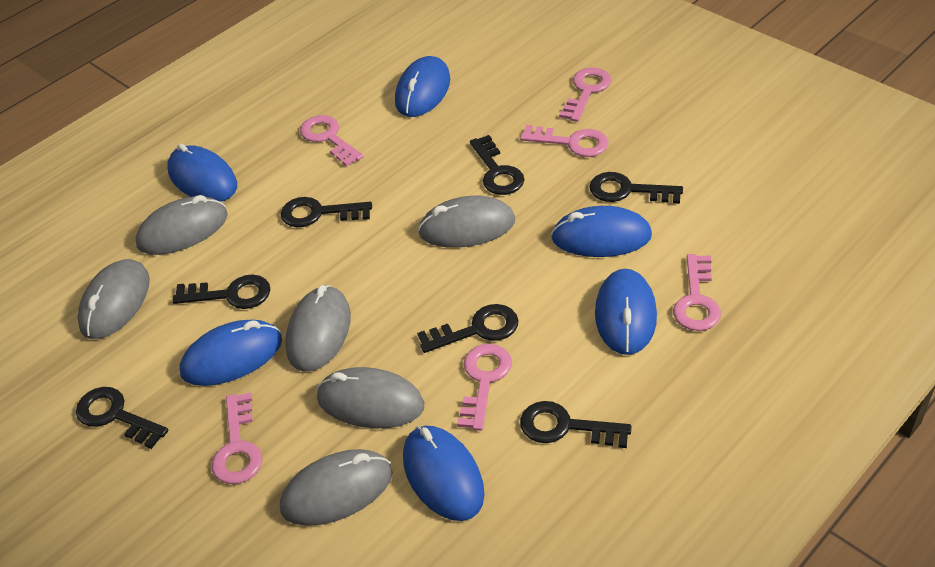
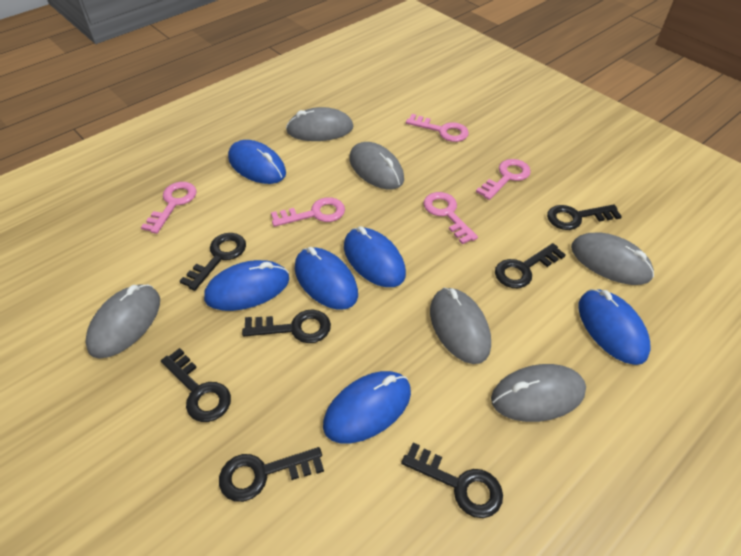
pink key: 6 -> 5

